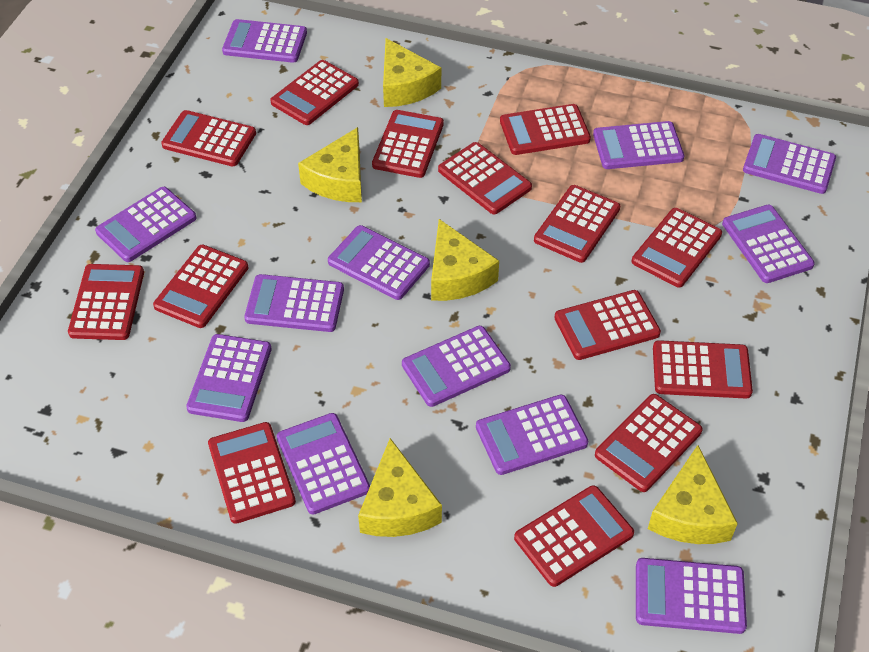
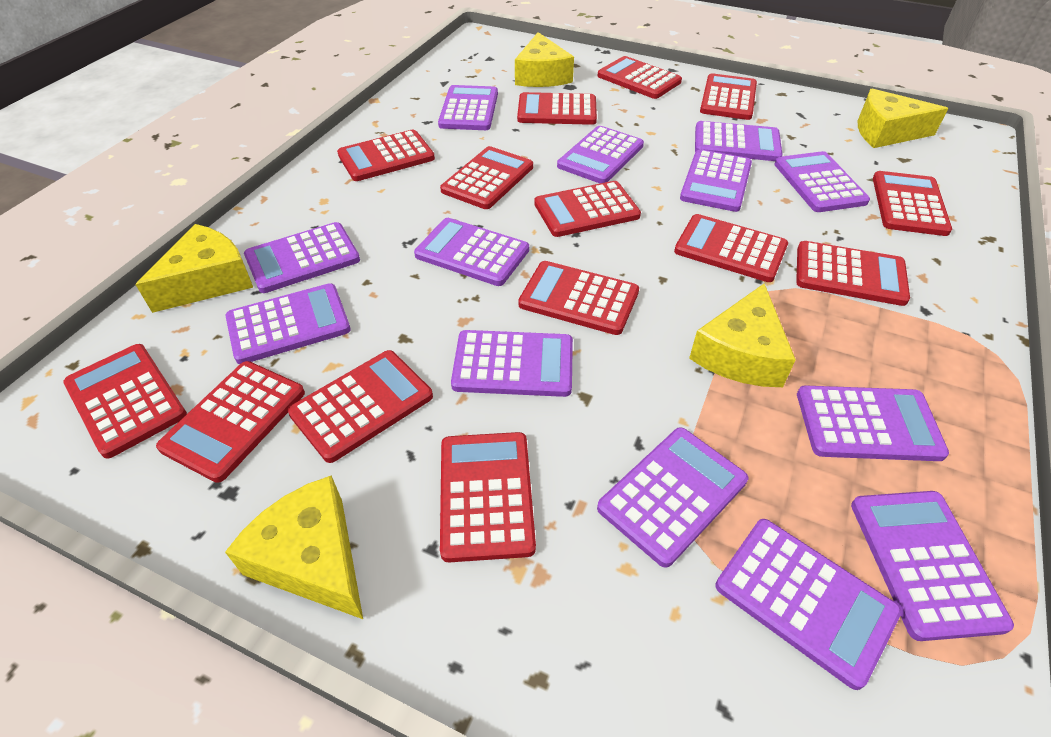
purple calculator: 12 -> 13

